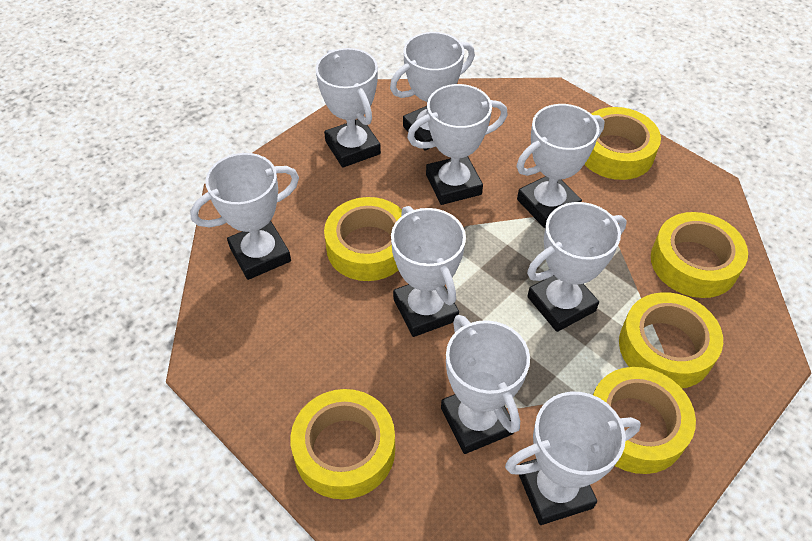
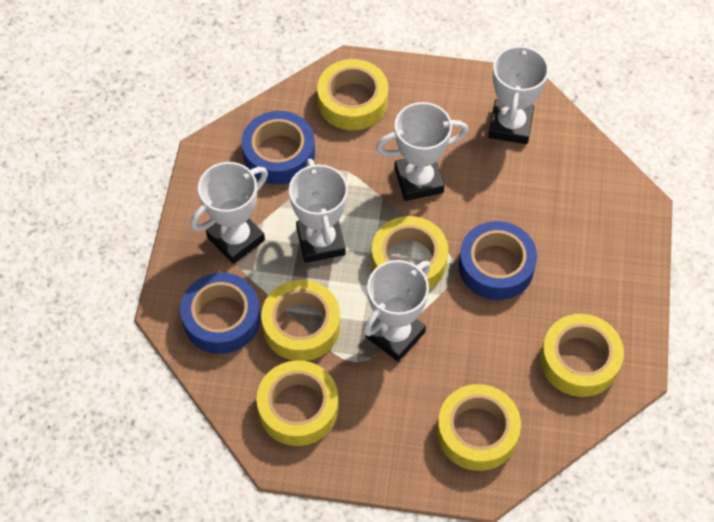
blue tape: 0 -> 3
white trophy: 9 -> 5

